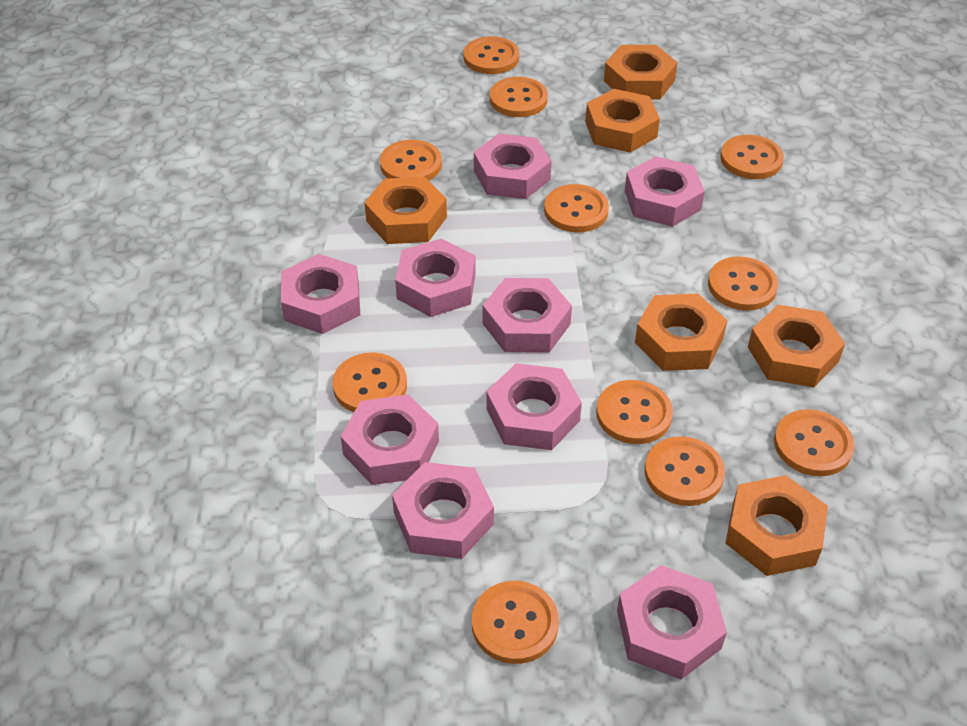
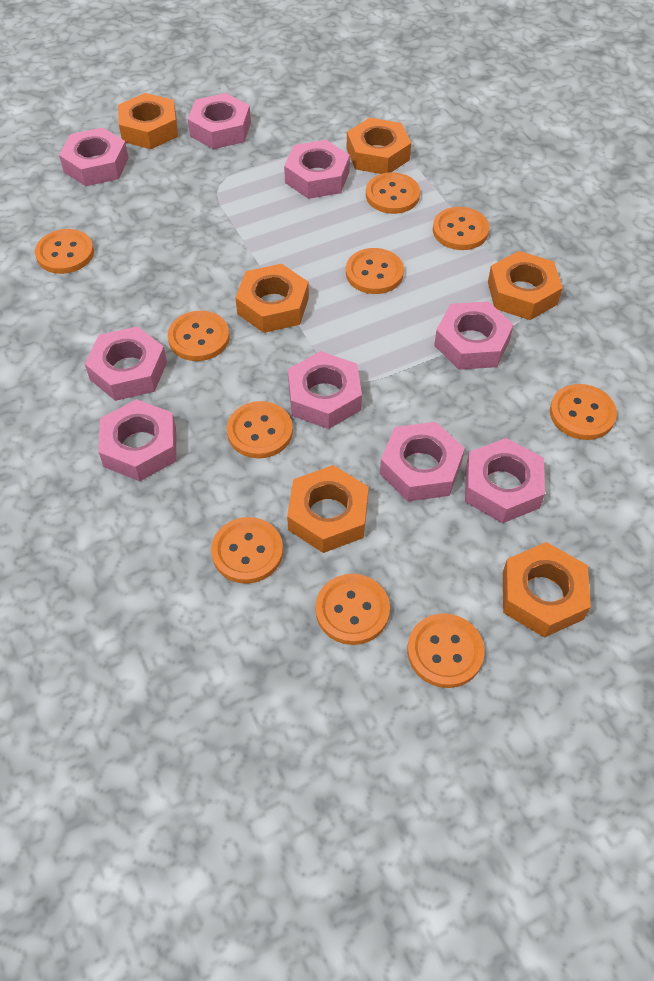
orange button: 11 -> 10

